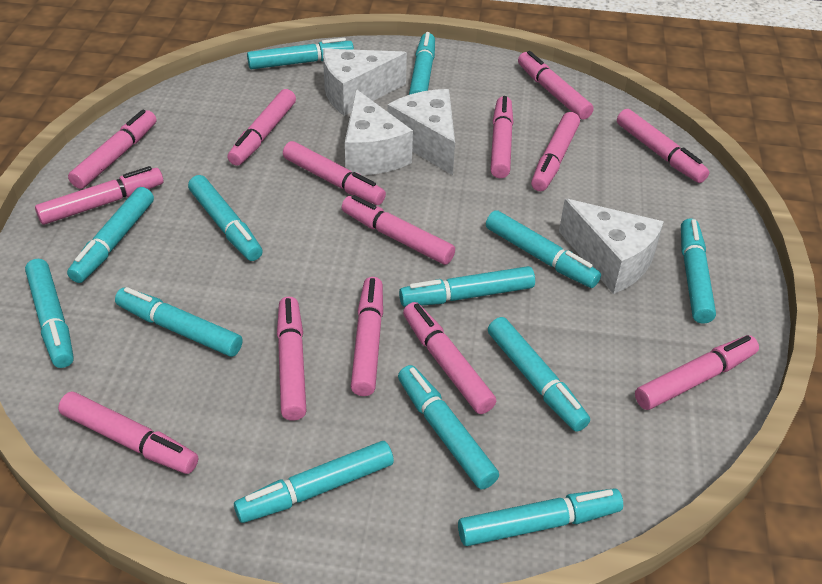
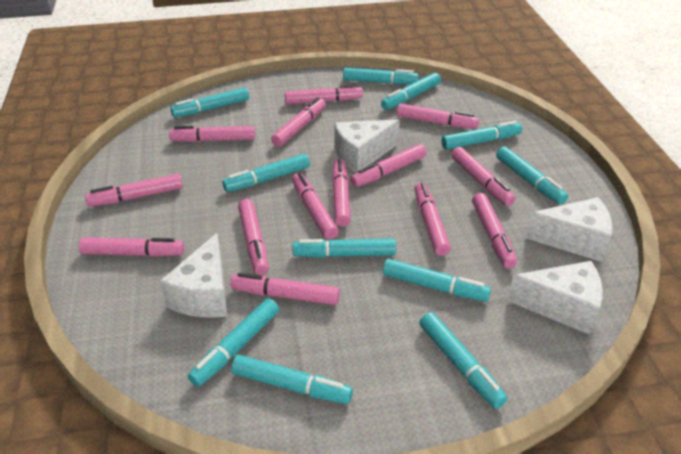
turquoise marker: 13 -> 11

